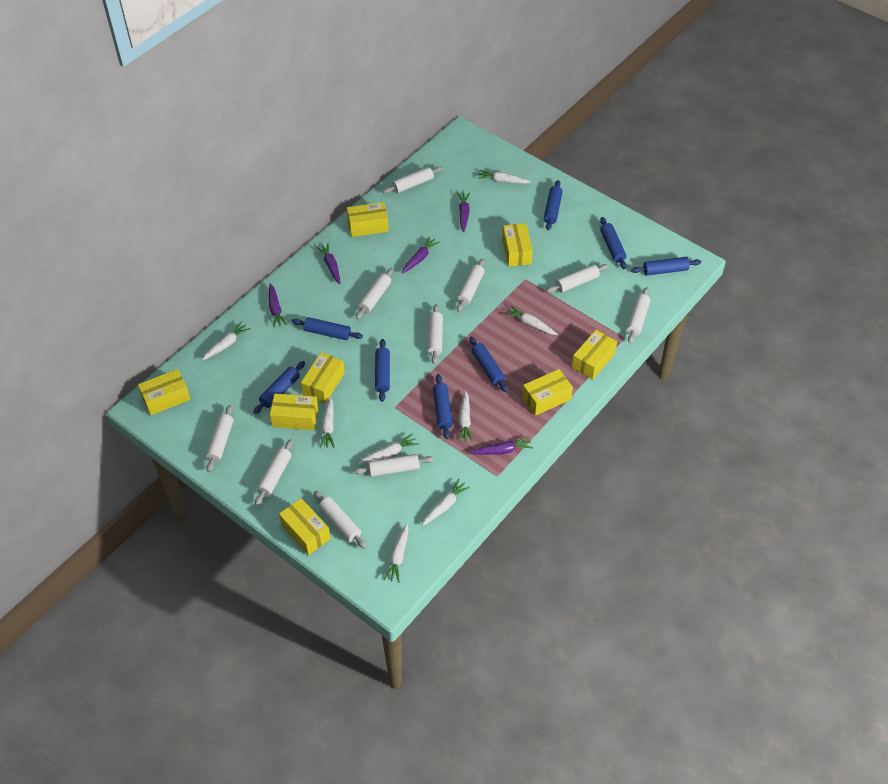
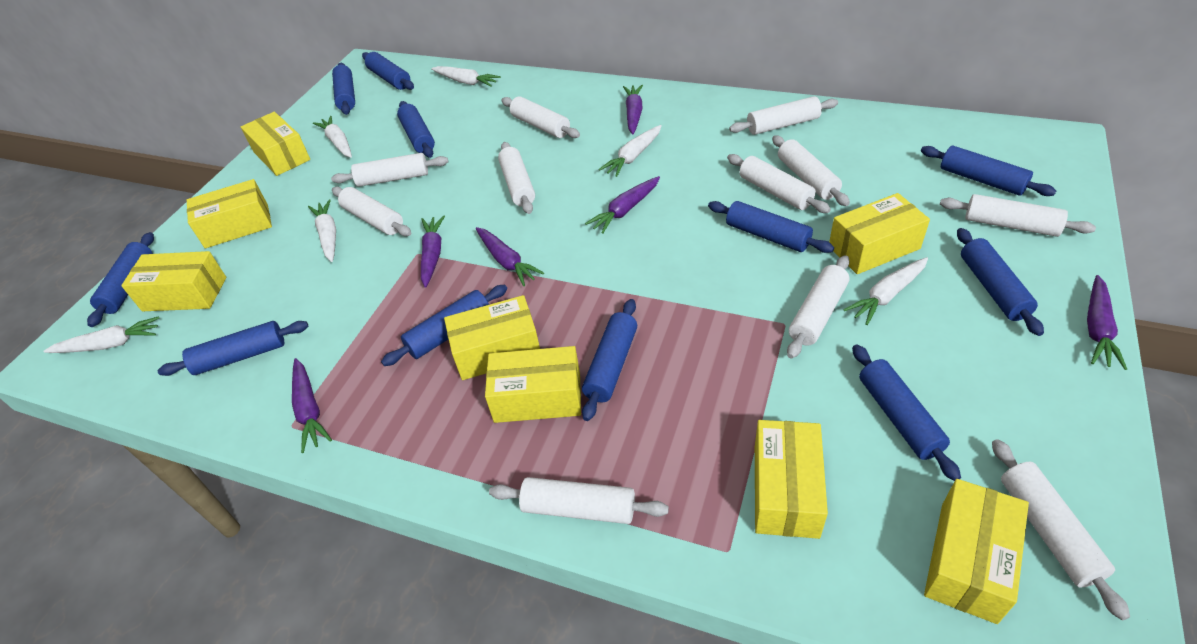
blue rolling pin: 8 -> 11
purple carrot: 5 -> 6
white carrot: 8 -> 6
white rolling pin: 10 -> 11

